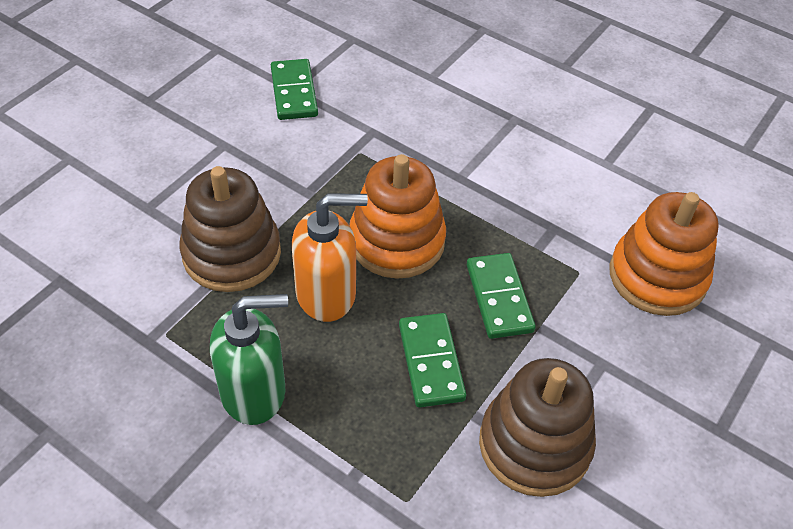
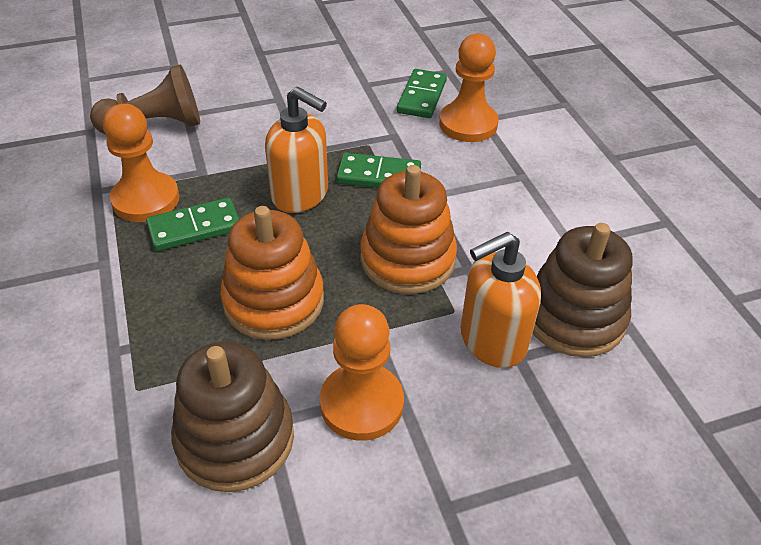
brown pawn: 0 -> 1
green soap dispenser: 1 -> 0
orange pawn: 0 -> 3
orange soap dispenser: 1 -> 2

